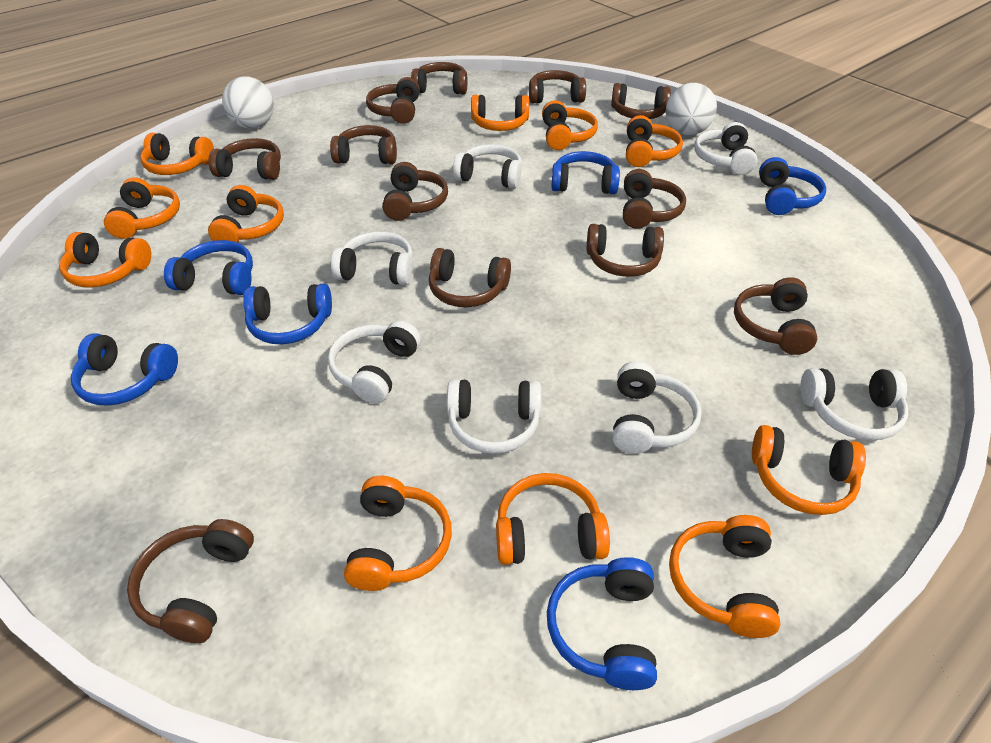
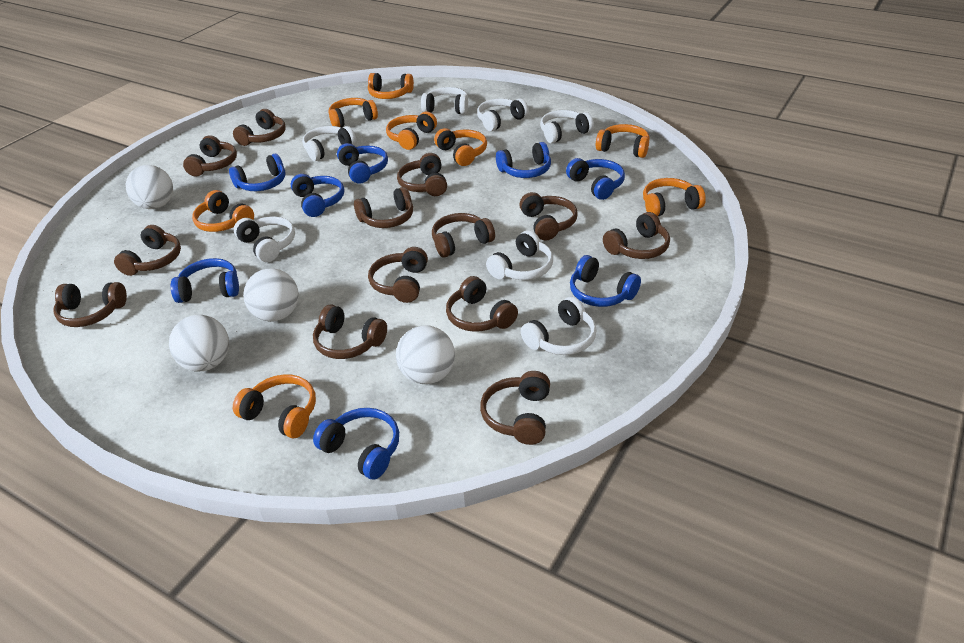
blue headphones: 6 -> 8
brown headphones: 12 -> 13
orange headphones: 11 -> 8
white ball: 2 -> 4

